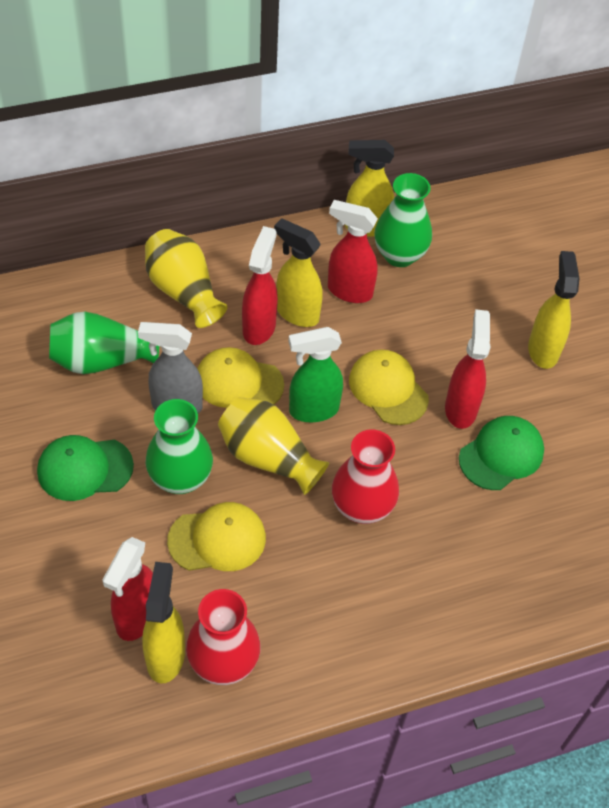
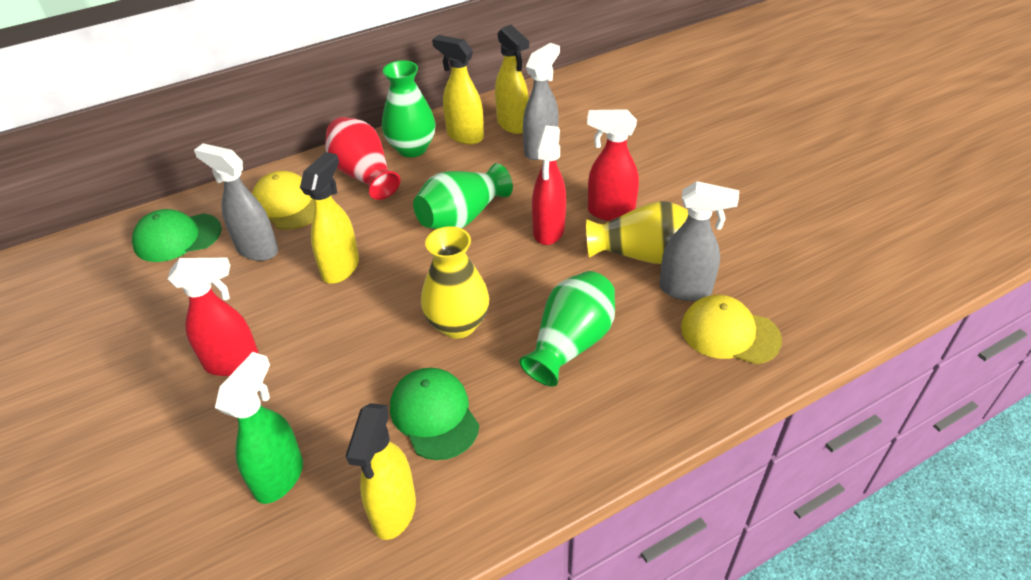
grey spray bottle: 1 -> 3
red spray bottle: 4 -> 3
red vase: 2 -> 1
yellow cap: 3 -> 2

